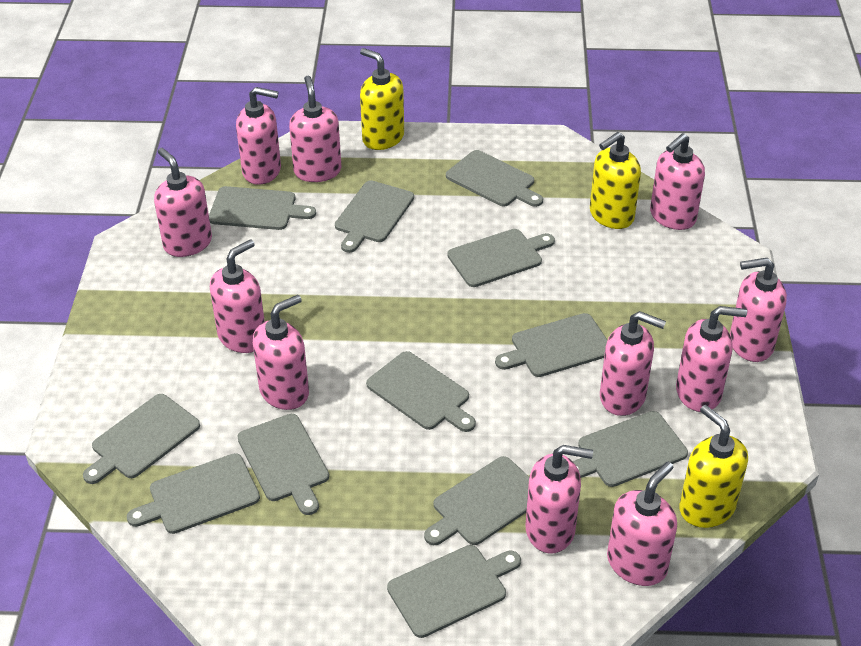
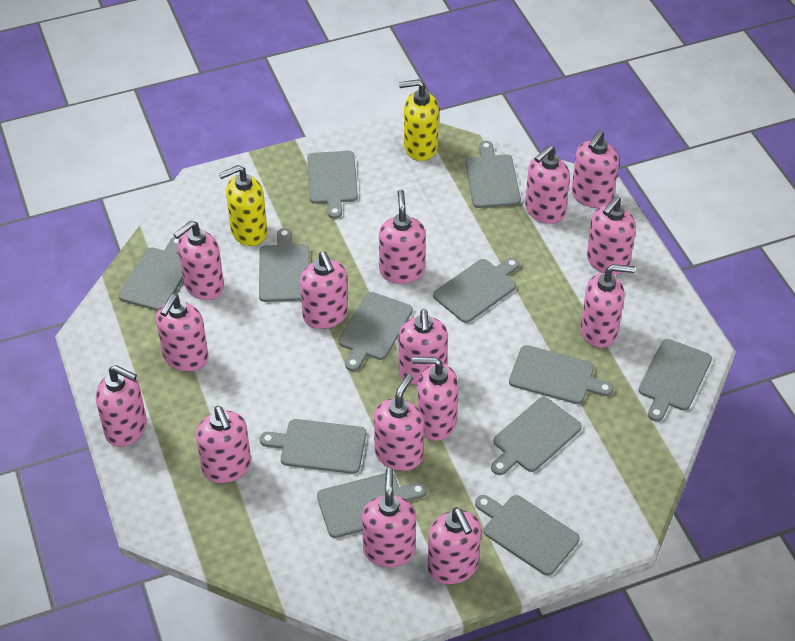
pink soap dispenser: 11 -> 15
yellow soap dispenser: 3 -> 2

